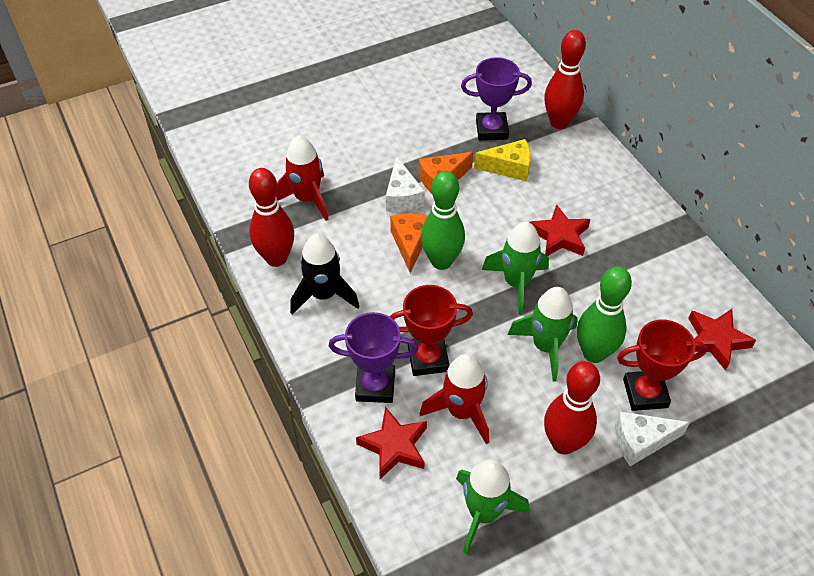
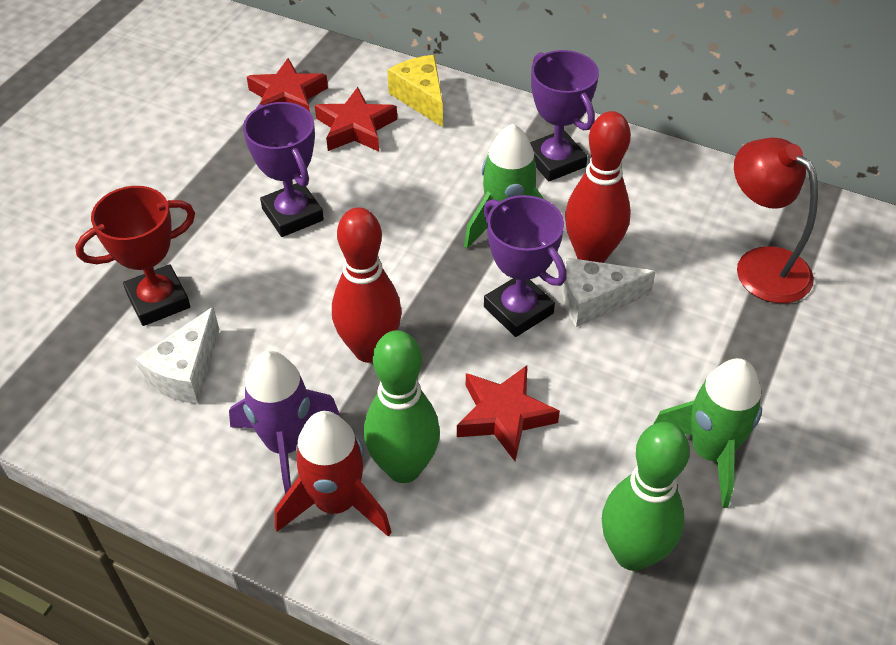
black rocket: 1 -> 0
green rocket: 3 -> 2
orange cheese: 2 -> 0
purple rocket: 0 -> 1
purple trophy: 2 -> 3
red bowling pin: 3 -> 2
red lamp: 0 -> 1
red rocket: 2 -> 1
red trophy: 2 -> 1

